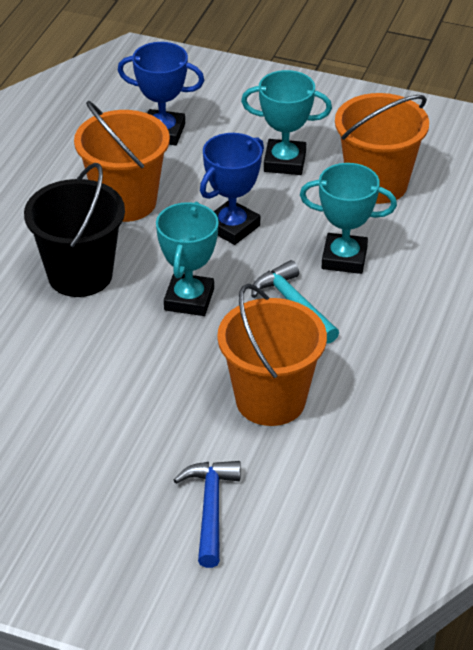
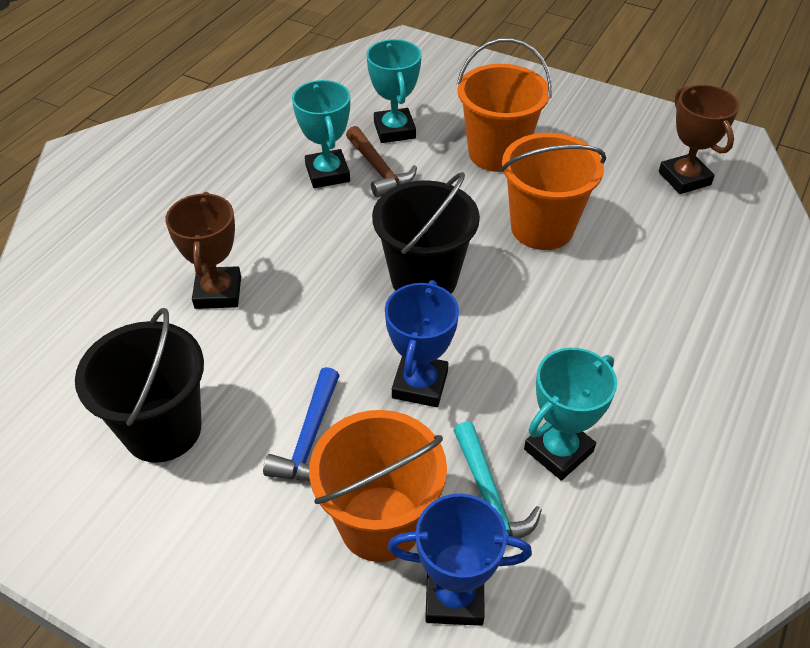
black bucket: 1 -> 2
brown hammer: 0 -> 1
brown trophy: 0 -> 2

